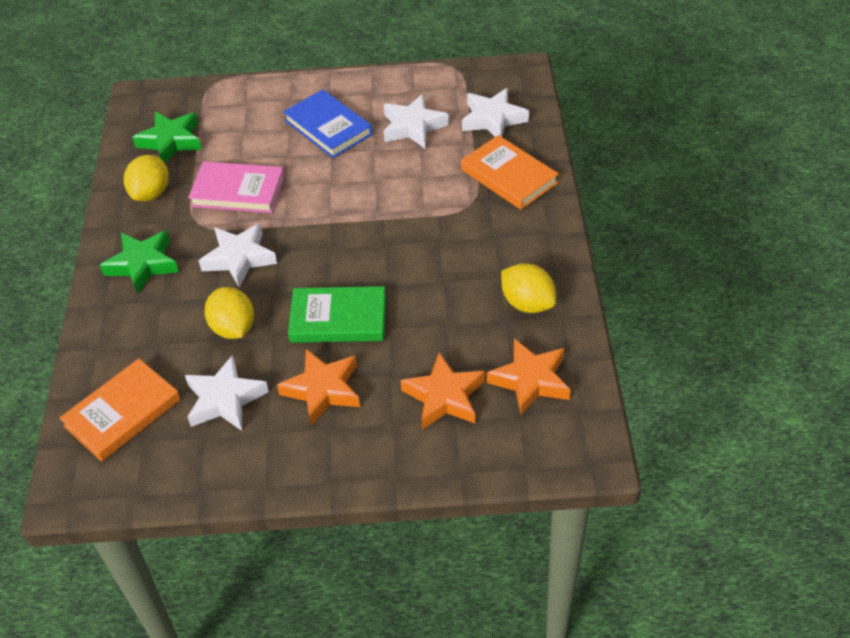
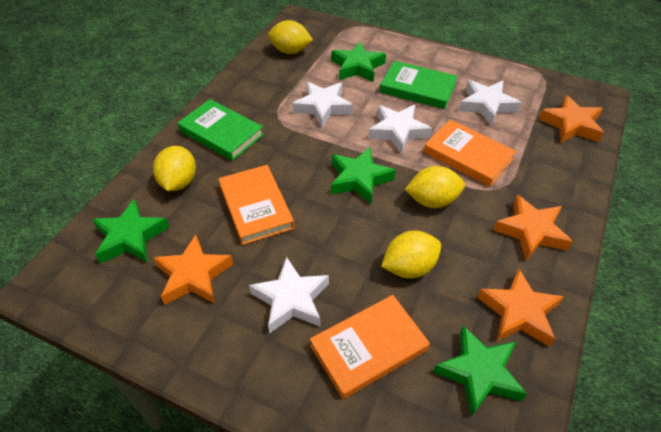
blue book: 1 -> 0
green book: 1 -> 2
green star: 2 -> 4
orange book: 2 -> 3
orange star: 3 -> 4
pink book: 1 -> 0
yellow lemon: 3 -> 4

